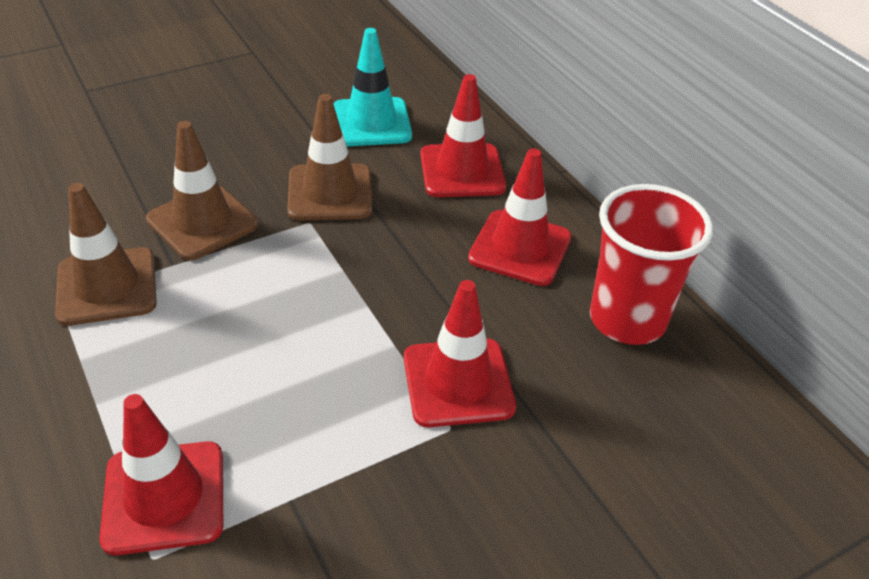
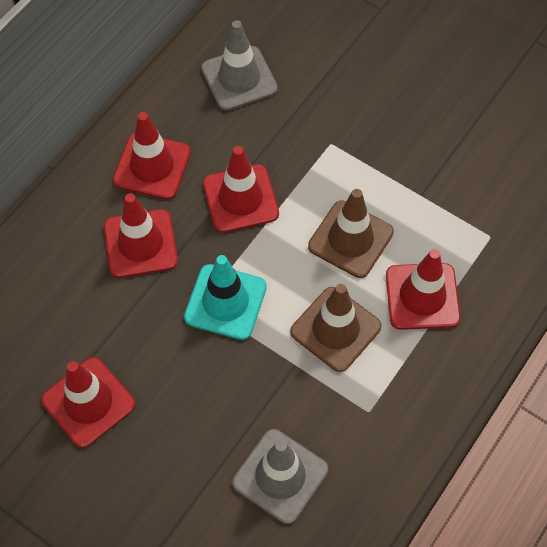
brown traffic cone: 3 -> 2
grey traffic cone: 0 -> 2
red cup: 1 -> 0
red traffic cone: 4 -> 5

